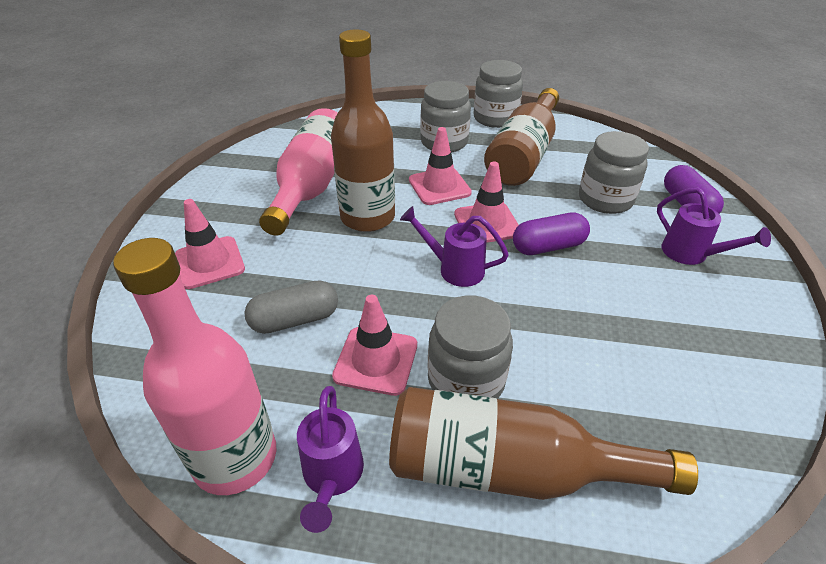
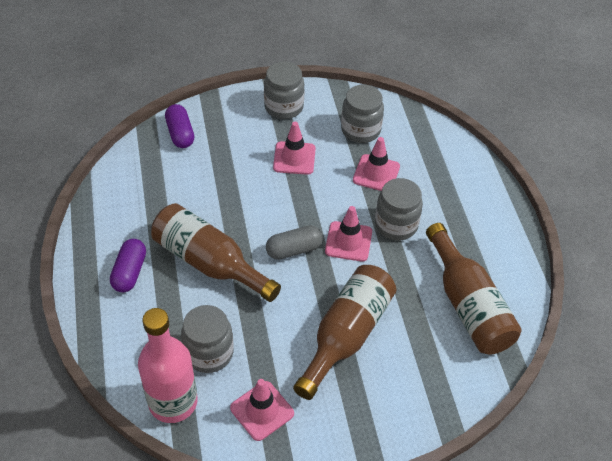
pink bottle: 2 -> 1
purple watering can: 3 -> 0

